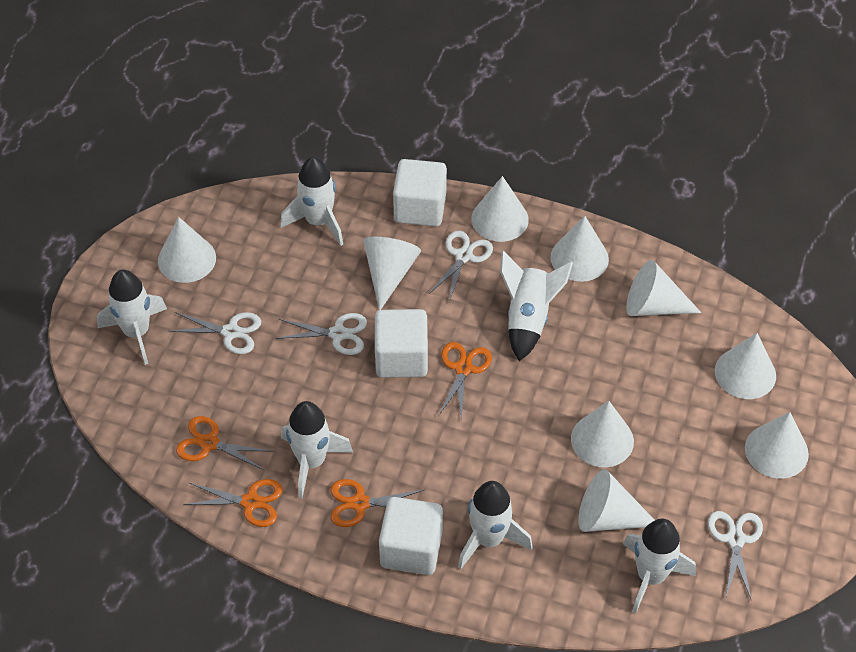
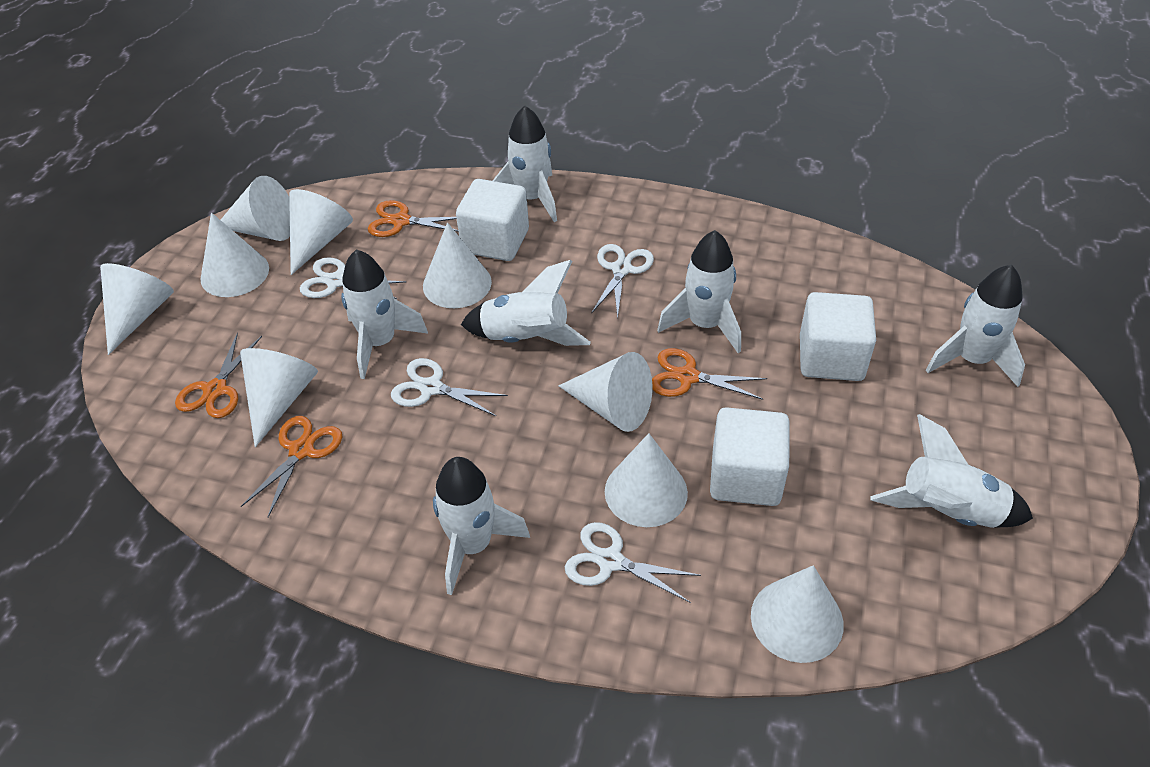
white rocket: 6 -> 7

